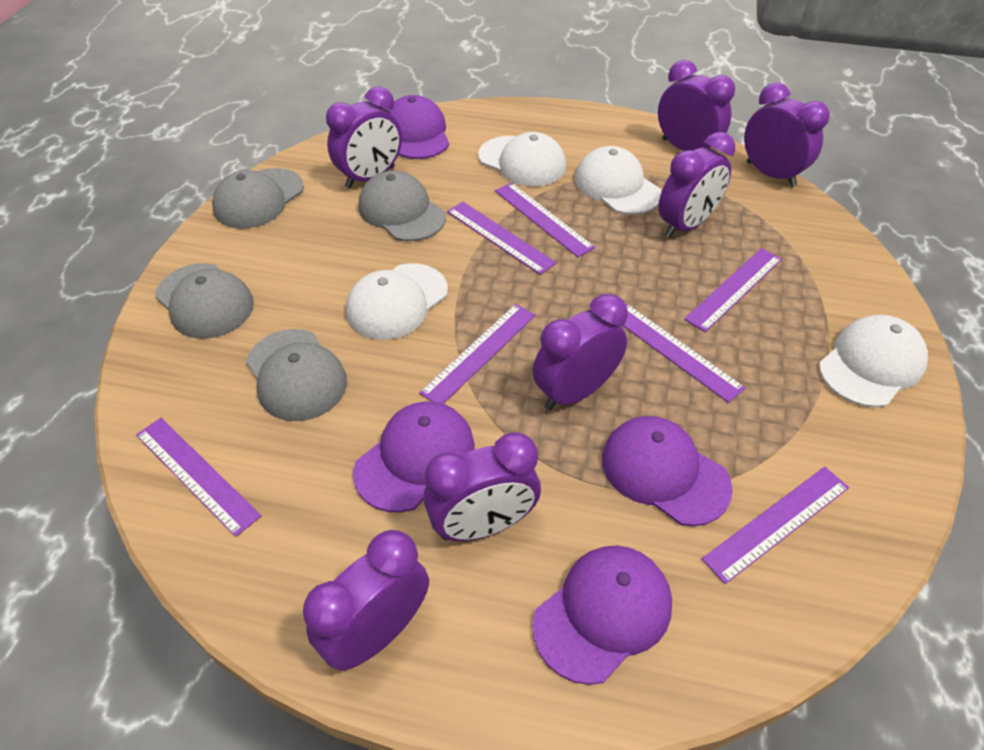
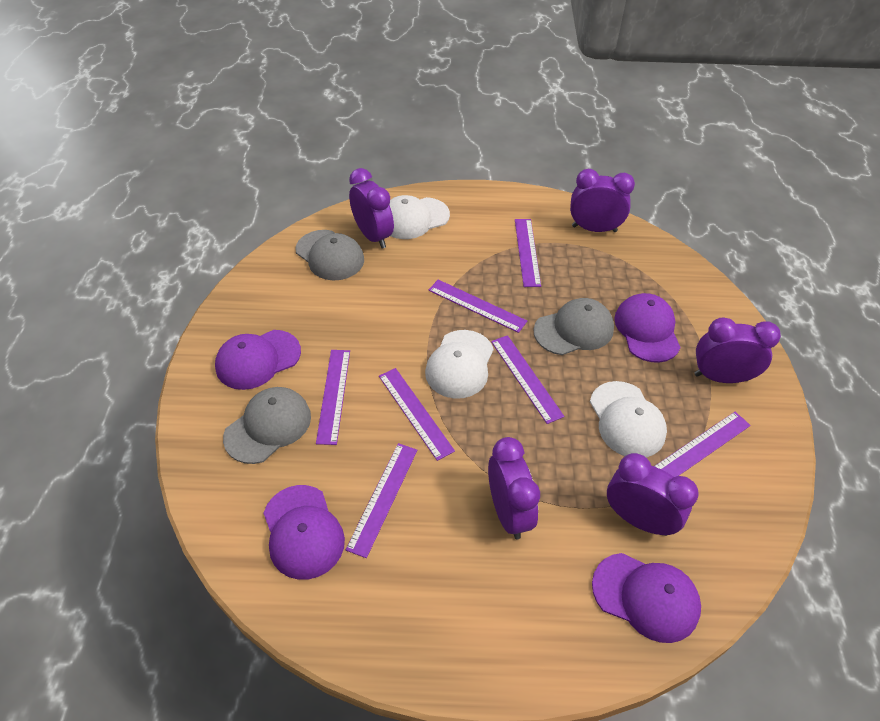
grey cap: 4 -> 3
purple clock: 7 -> 5
white cap: 4 -> 3

